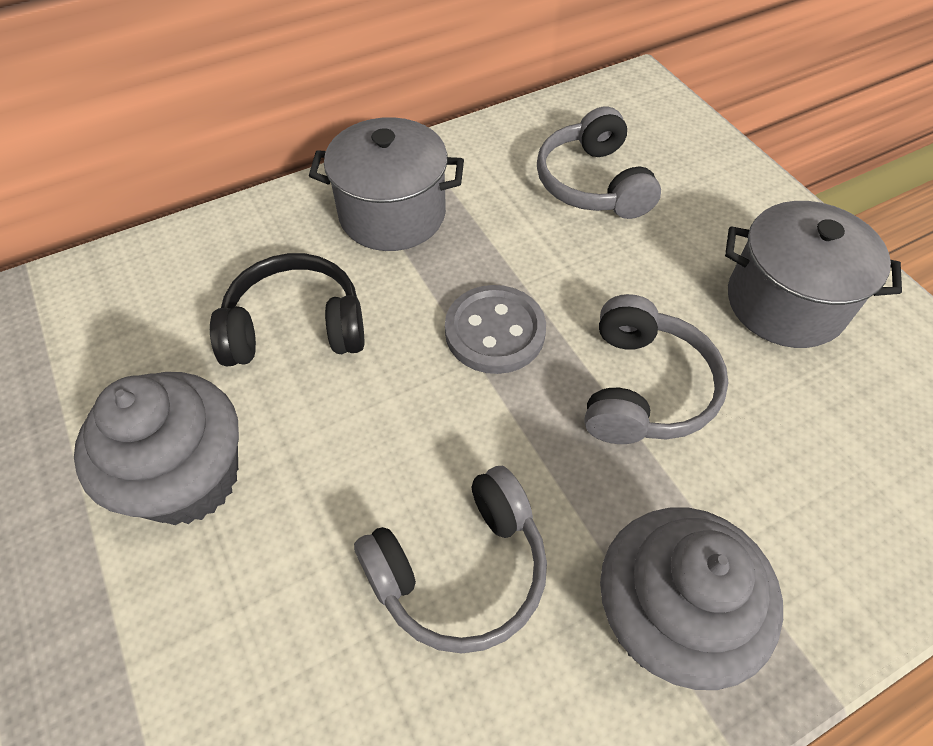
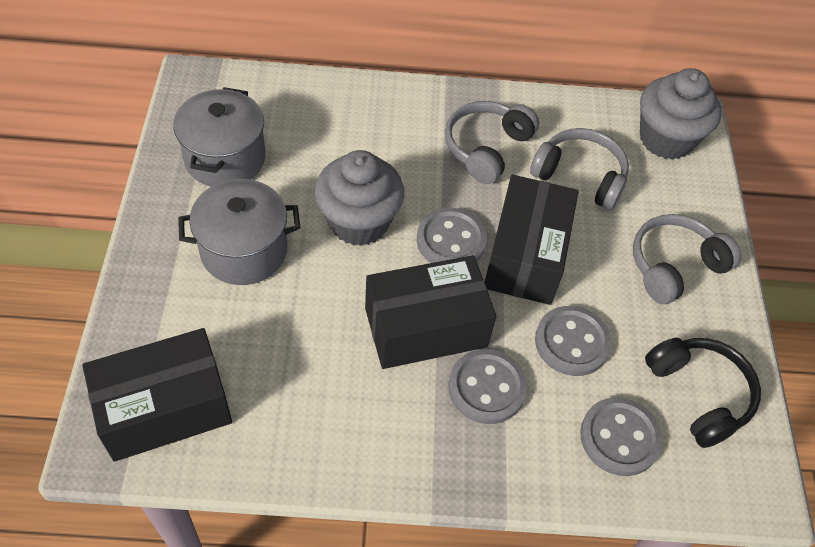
black box: 0 -> 3
grey button: 1 -> 4

